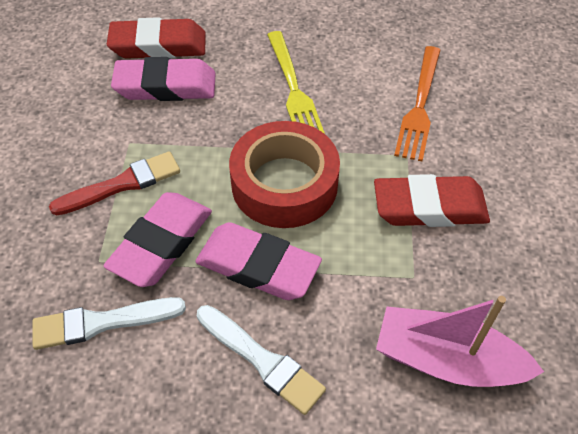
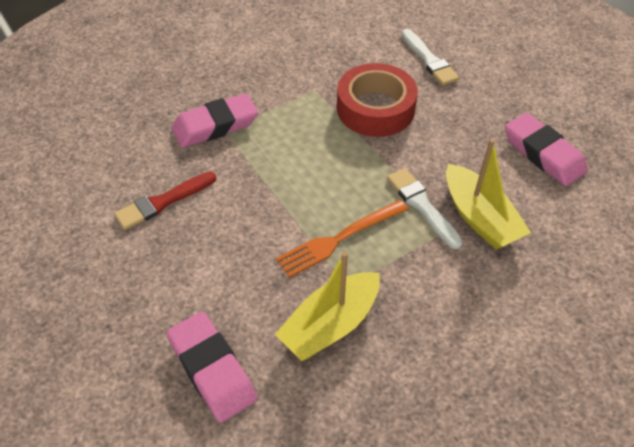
pink boat: 1 -> 0
red eraser: 2 -> 0
yellow boat: 0 -> 2
yellow fork: 1 -> 0

